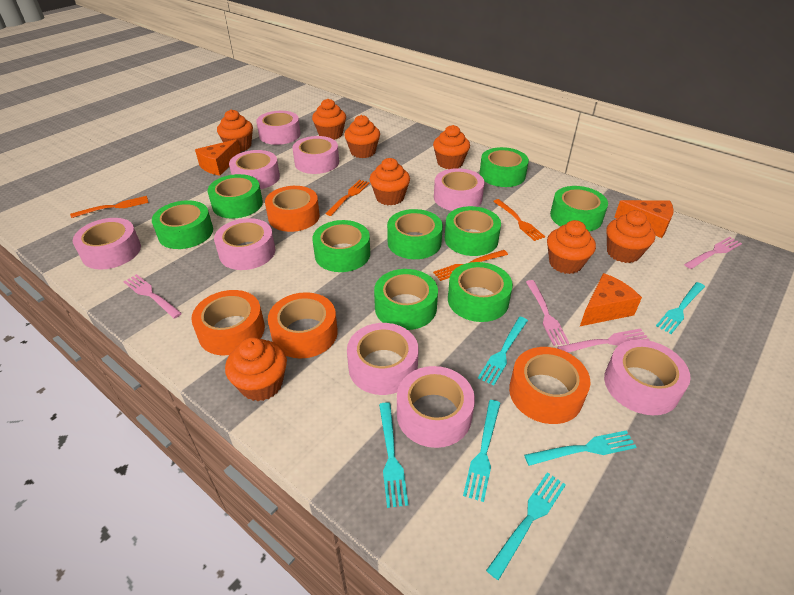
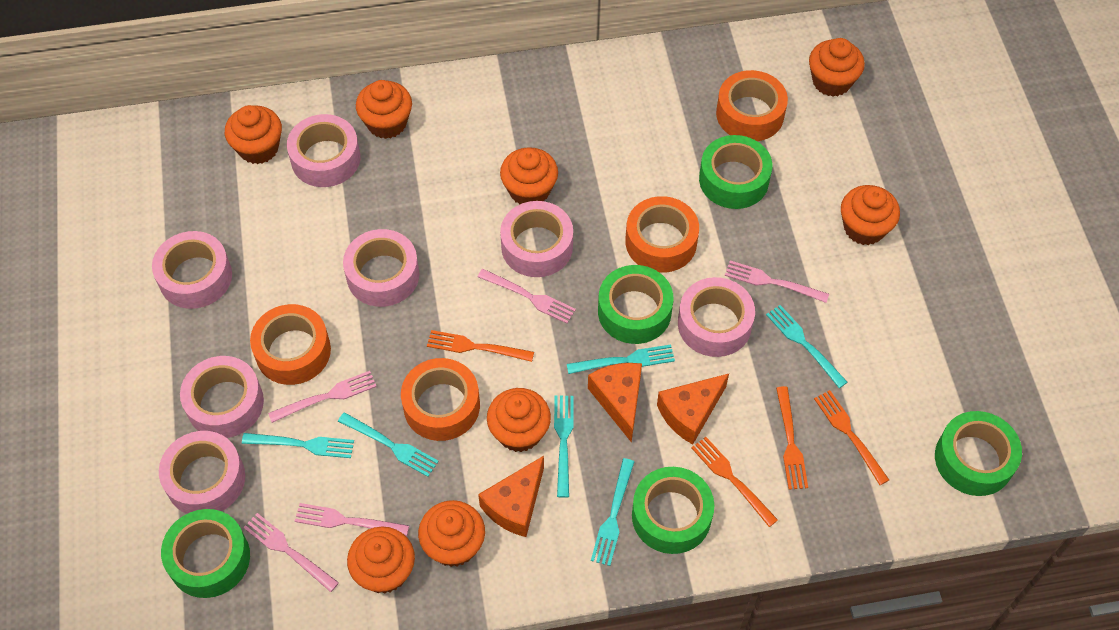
green tape: 9 -> 5
pink fork: 4 -> 5
pink tape: 9 -> 7

